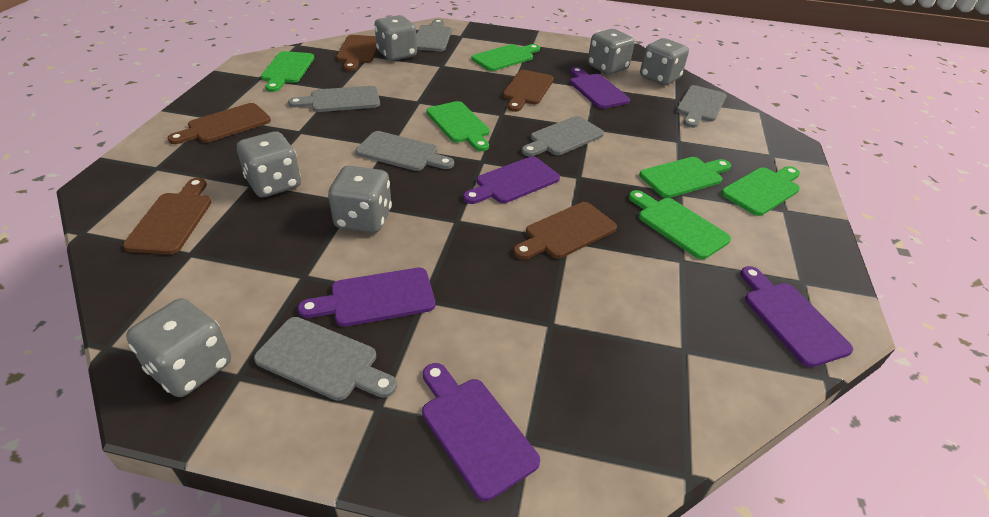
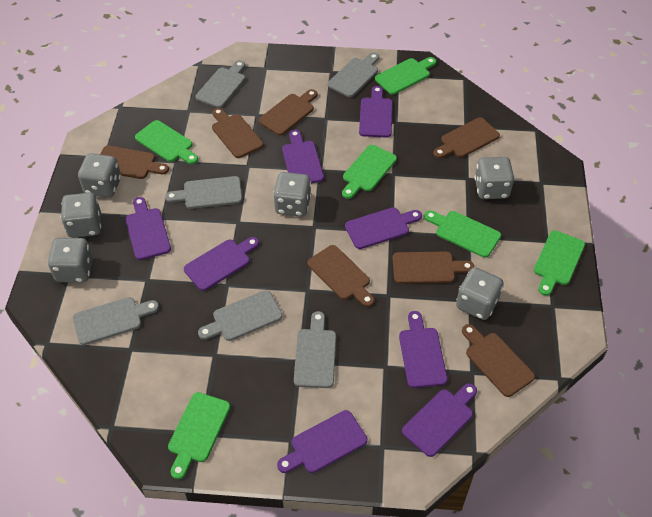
brown cutting board: 5 -> 7
purple cutting board: 5 -> 8

